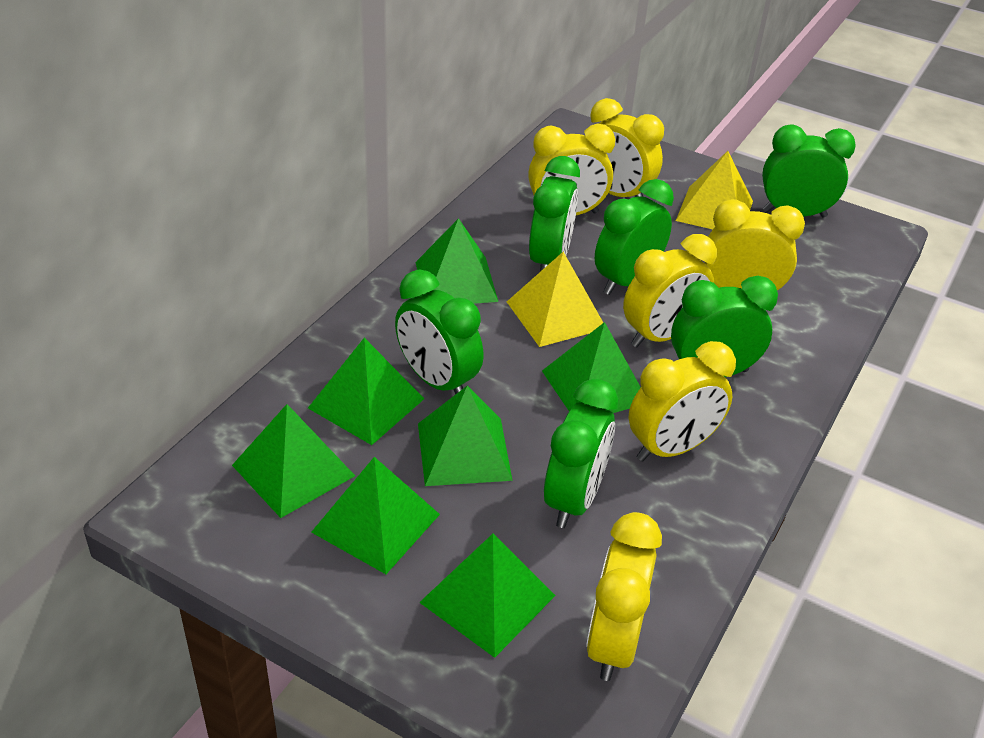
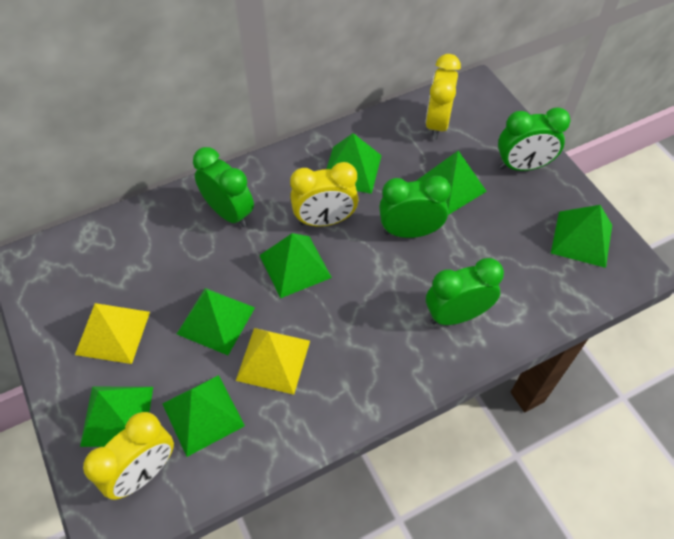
green clock: 6 -> 4
yellow clock: 6 -> 3

